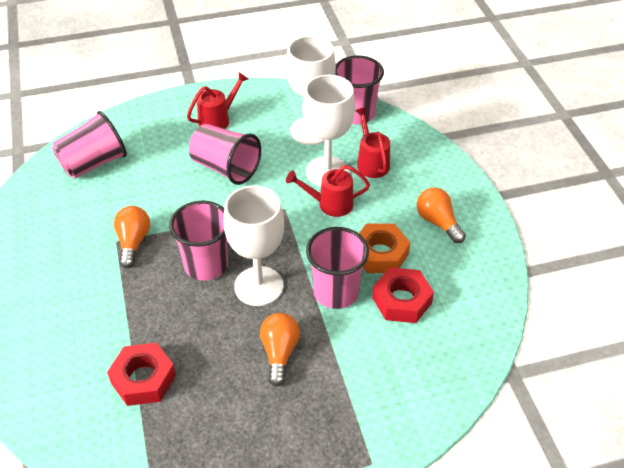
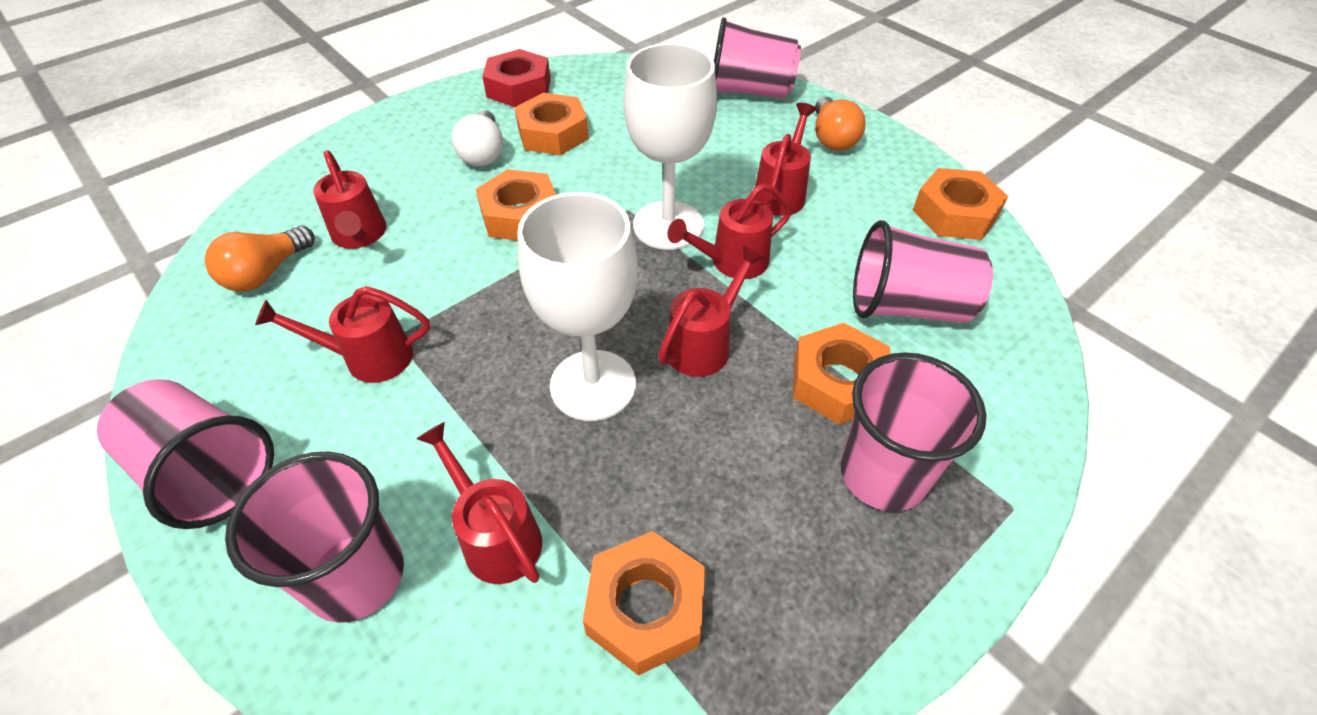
orange light bulb: 3 -> 2
orange nut: 1 -> 5
red nut: 2 -> 1
red watering can: 3 -> 6
white goblet: 3 -> 2
white light bulb: 0 -> 1

